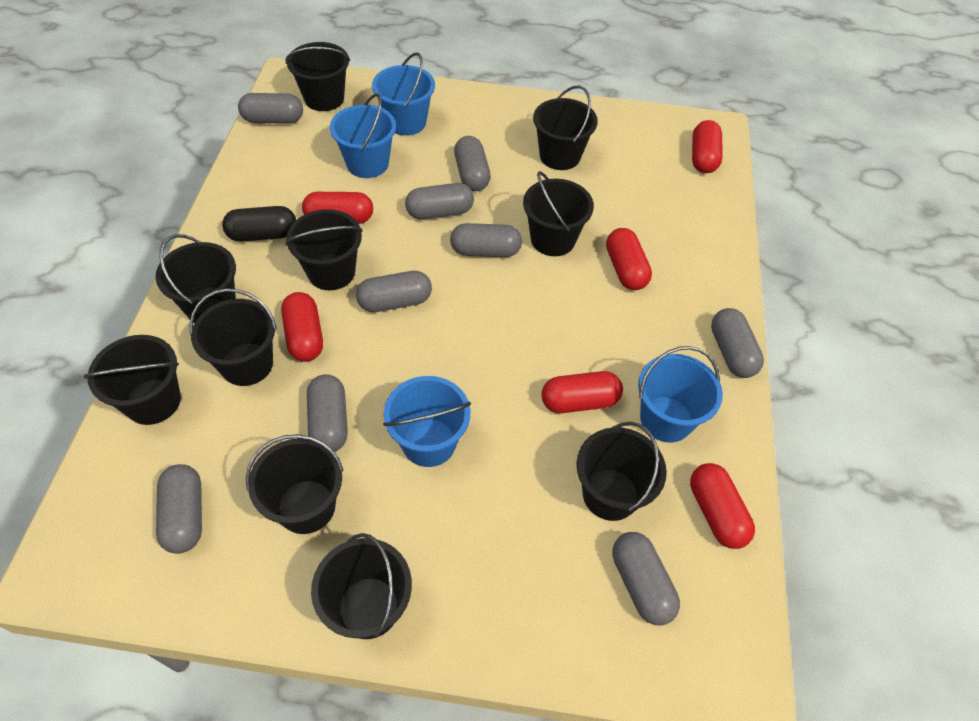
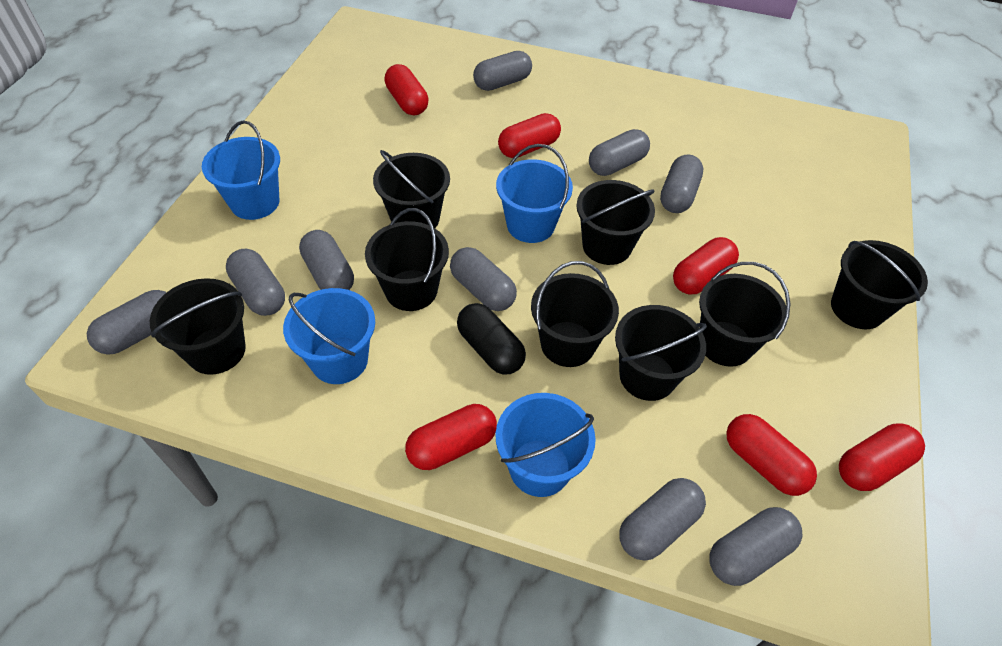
black bucket: 10 -> 8

